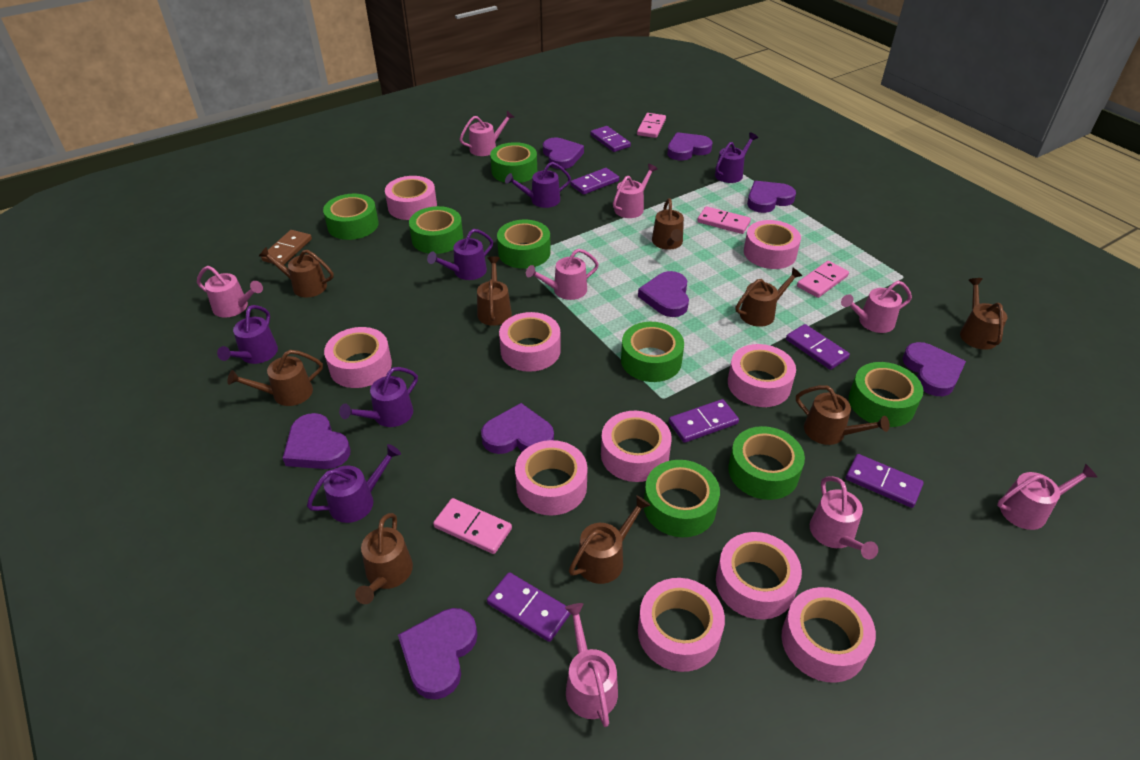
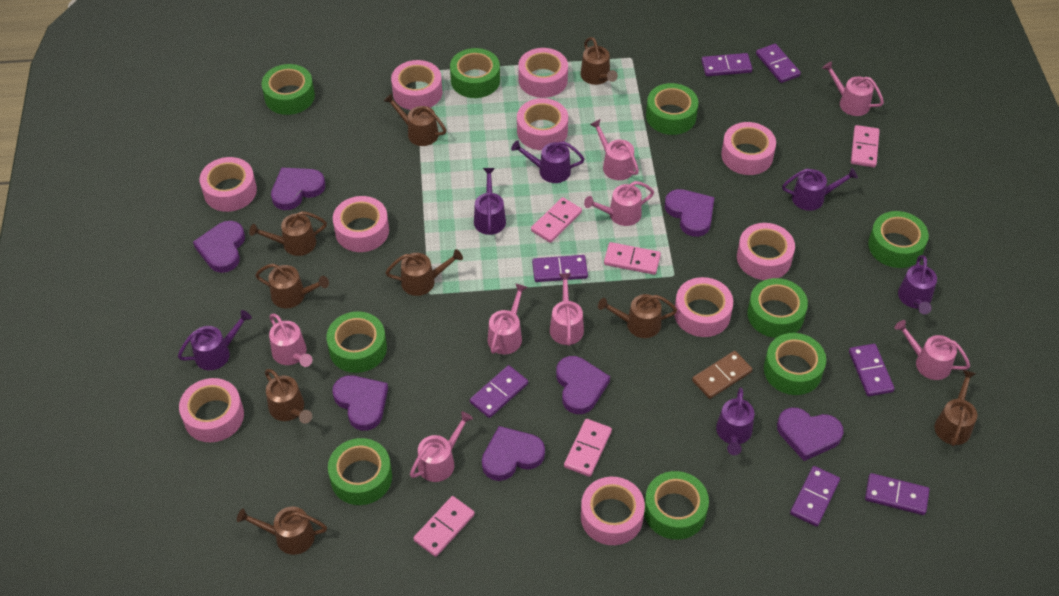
green tape: 8 -> 9
pink domino: 4 -> 5
purple domino: 6 -> 7
purple heart: 8 -> 7

